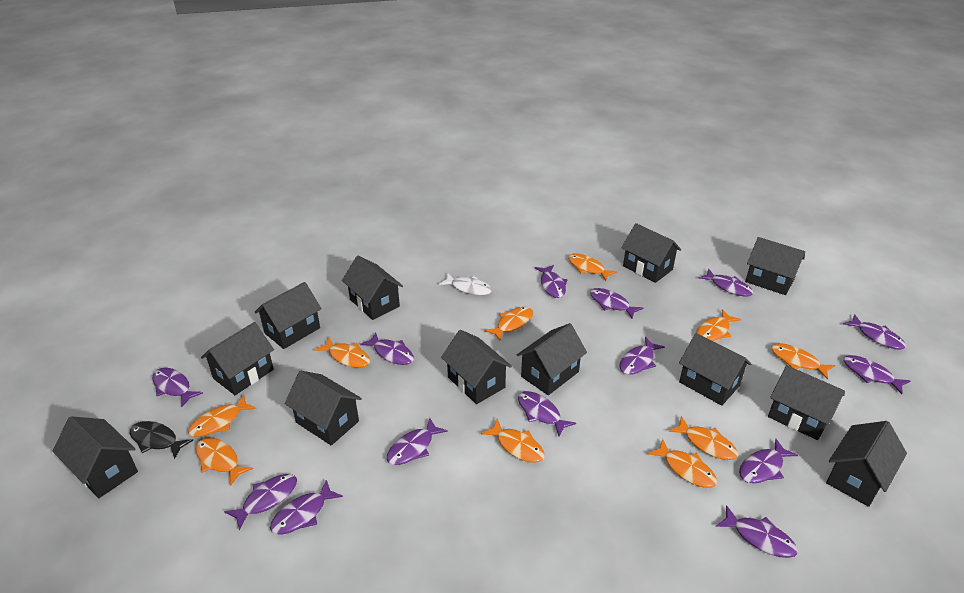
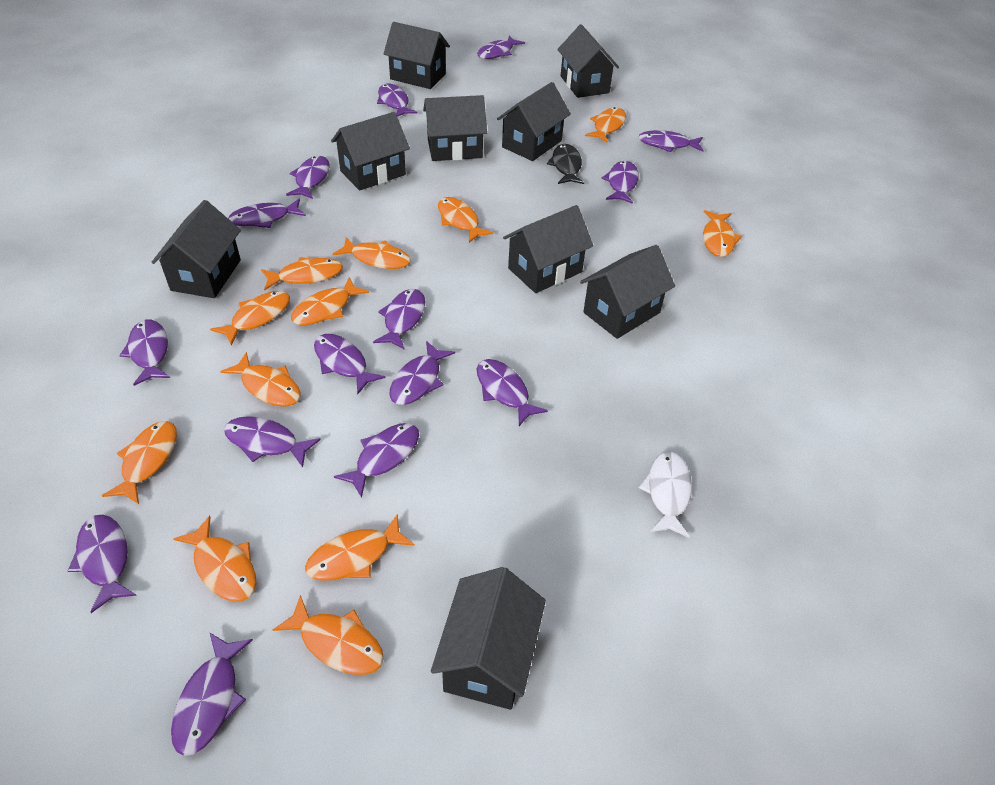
black house: 12 -> 9
orange fish: 10 -> 12
purple fish: 14 -> 15

